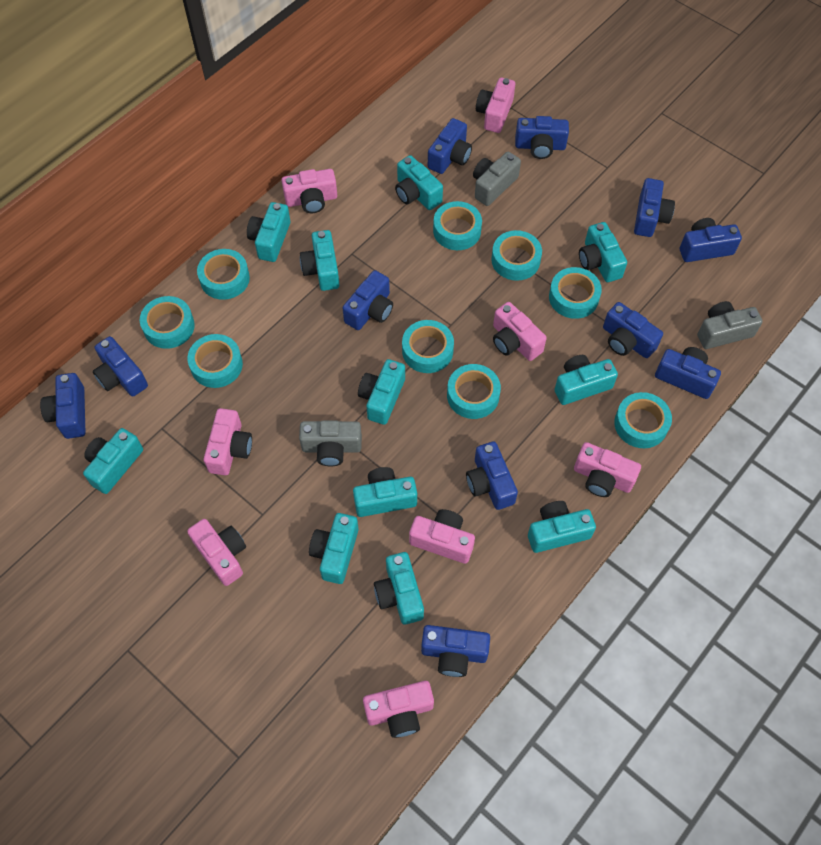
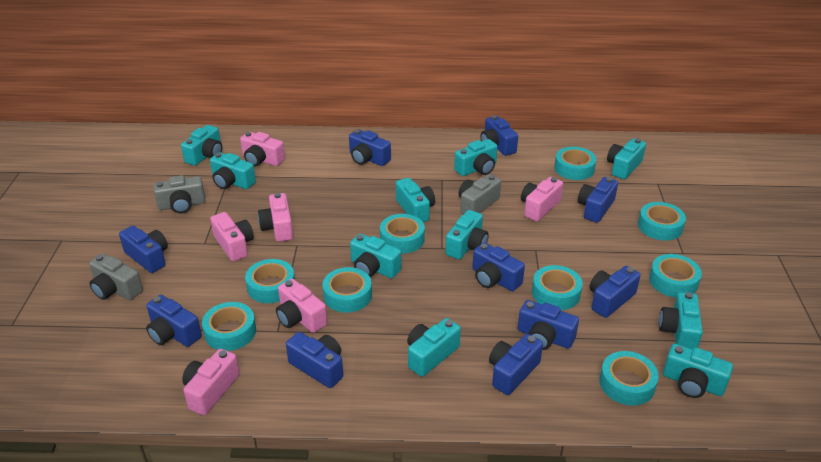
blue camera: 11 -> 10
pink camera: 8 -> 6
turquoise camera: 11 -> 10

